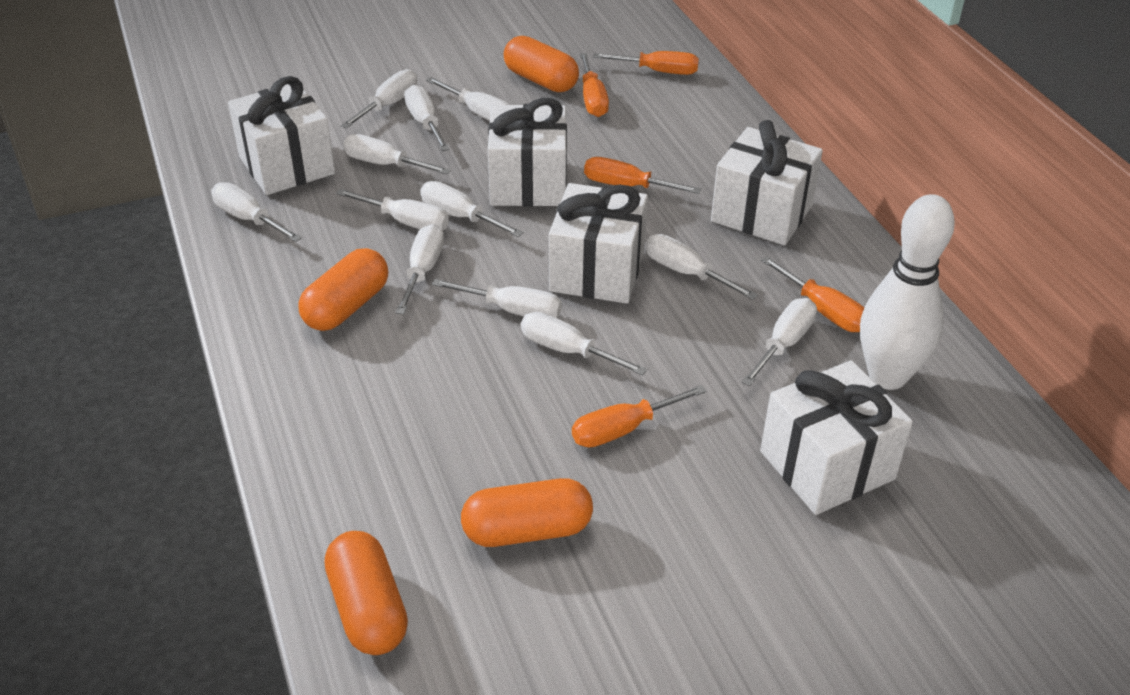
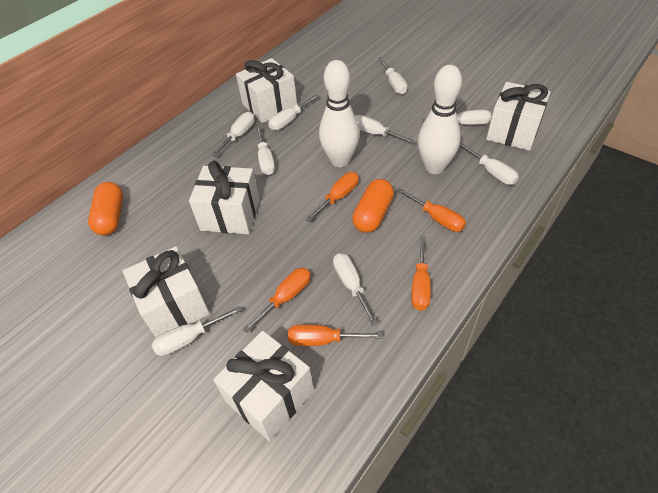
orange capsule: 4 -> 2
white bowling pin: 1 -> 2
white screwdriver: 12 -> 9

